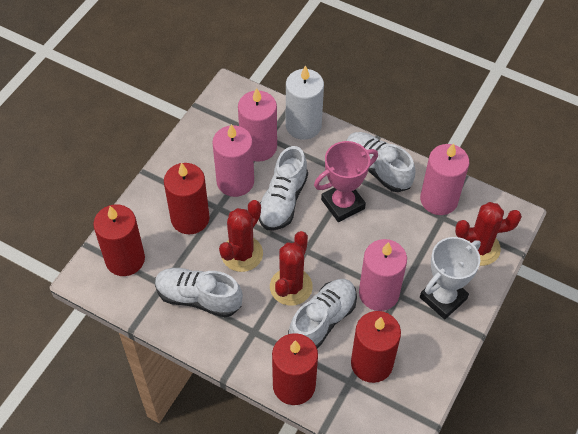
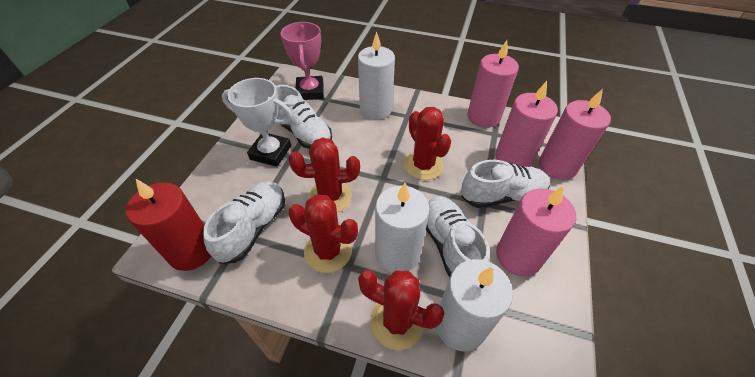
red cactus: 3 -> 4
red candle: 4 -> 1
white candle: 1 -> 3

